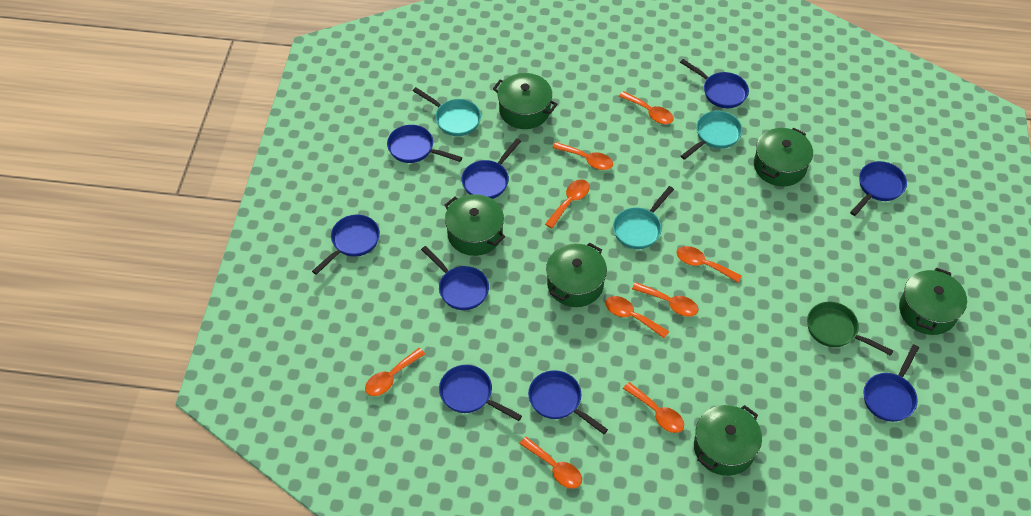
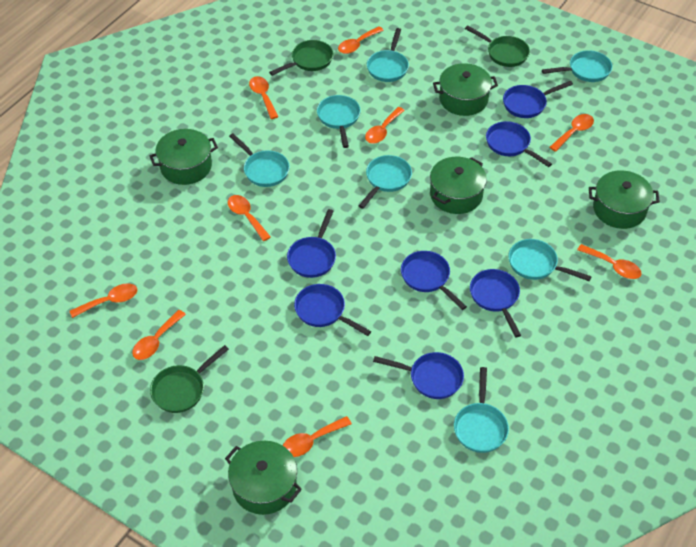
blue pan: 9 -> 7
green pan: 1 -> 3
green pot: 6 -> 5
turquoise pan: 3 -> 7

